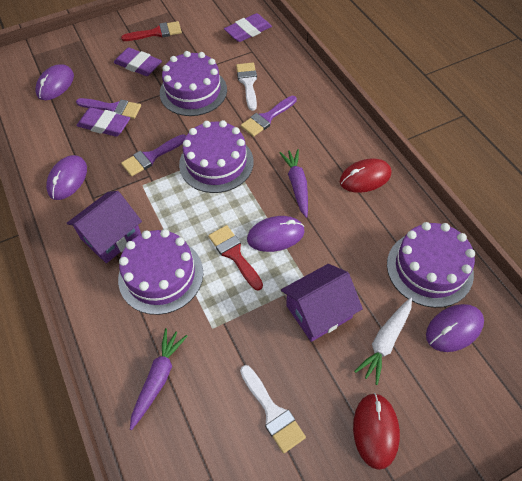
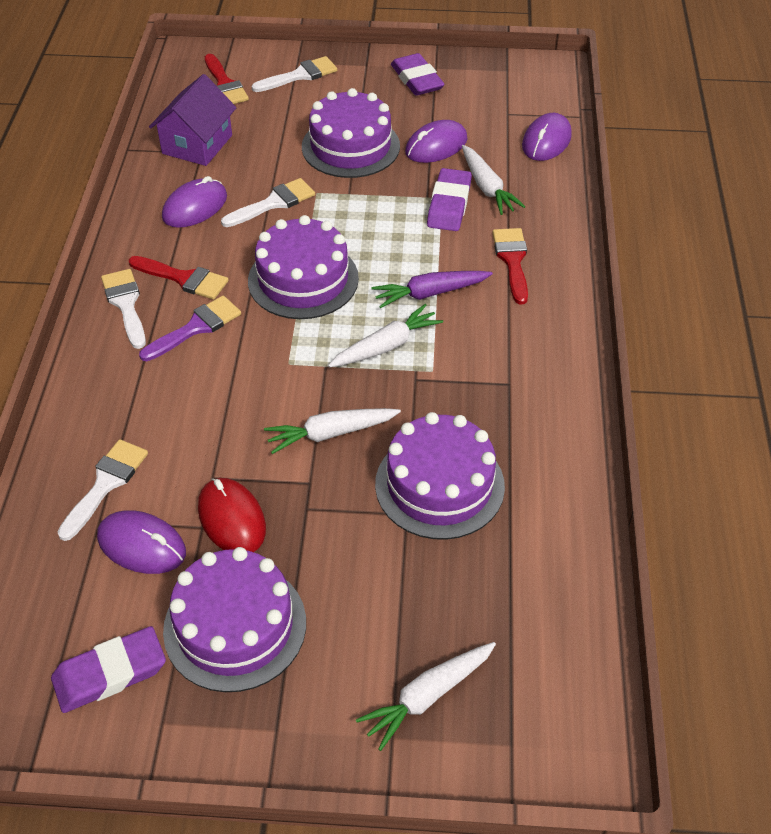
purple brush: 3 -> 1
purple carrot: 2 -> 1
purple house: 2 -> 1
red brush: 2 -> 3
red mouse: 2 -> 1
white brush: 2 -> 4
white carrot: 1 -> 4

